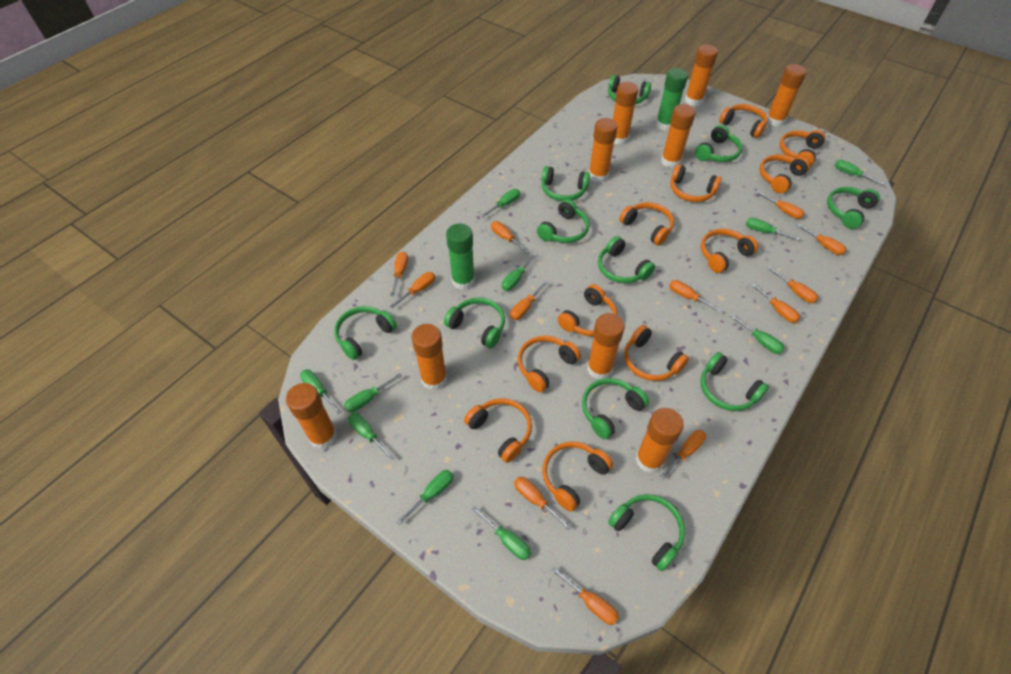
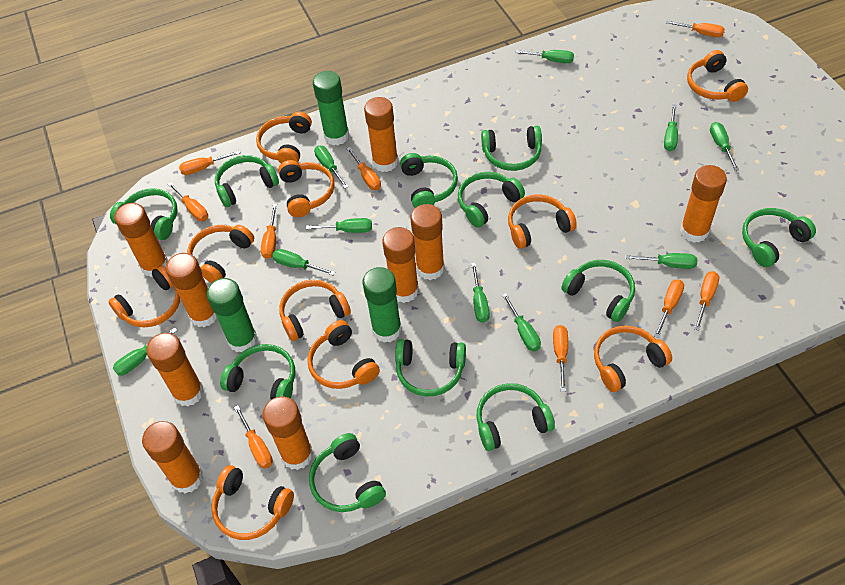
green glue stick: 2 -> 3
orange headphones: 11 -> 10
orange screwdriver: 12 -> 9

